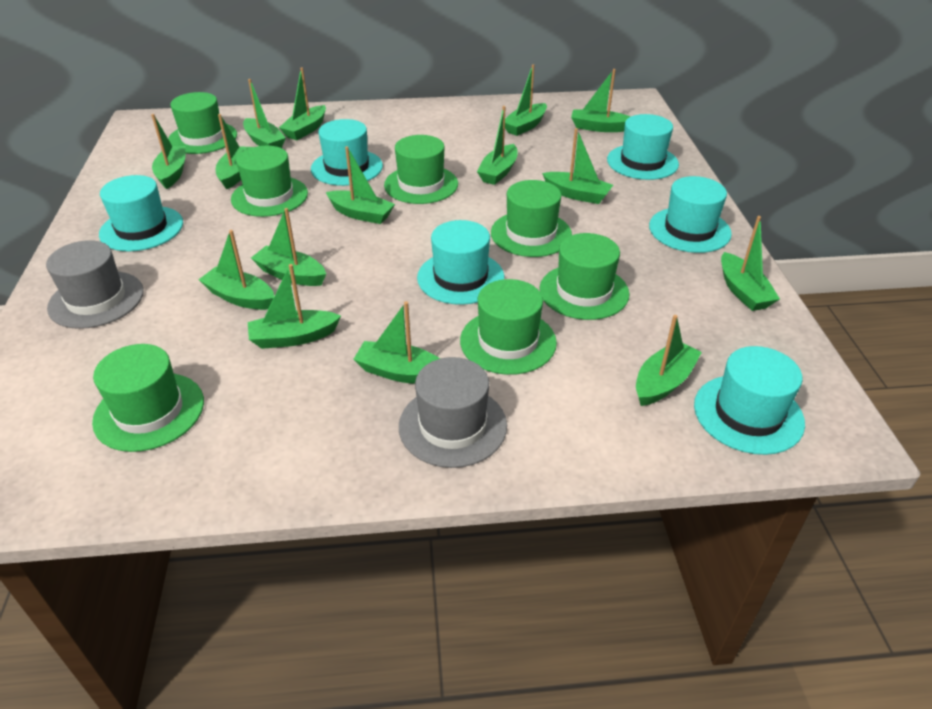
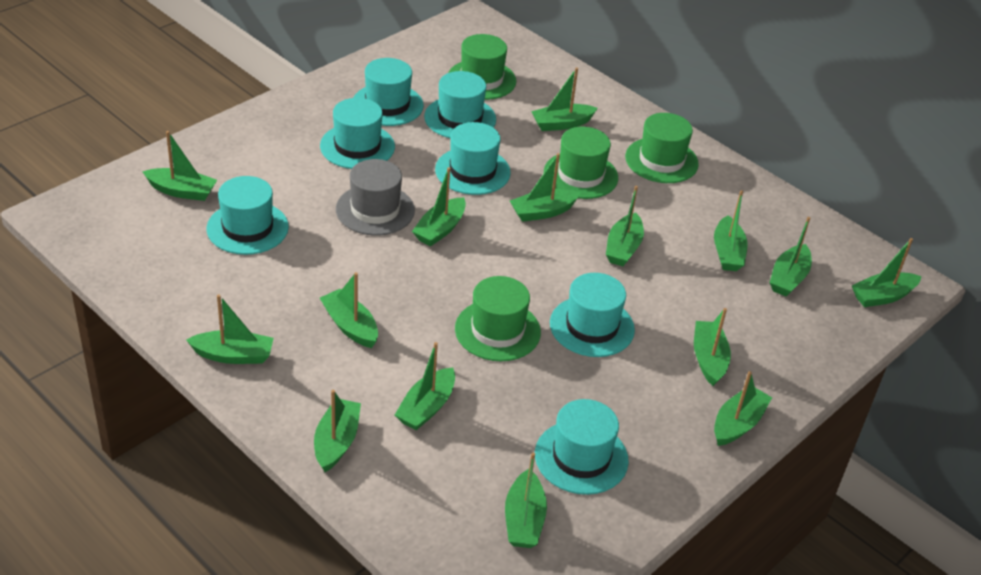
green hat: 7 -> 4
grey hat: 2 -> 1
turquoise hat: 6 -> 7

